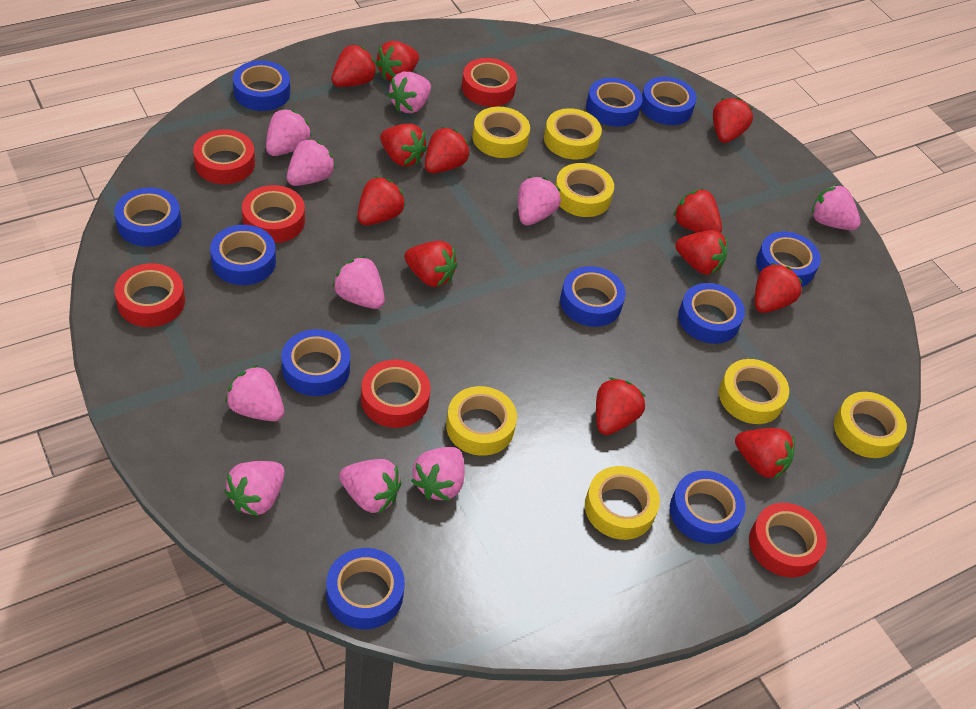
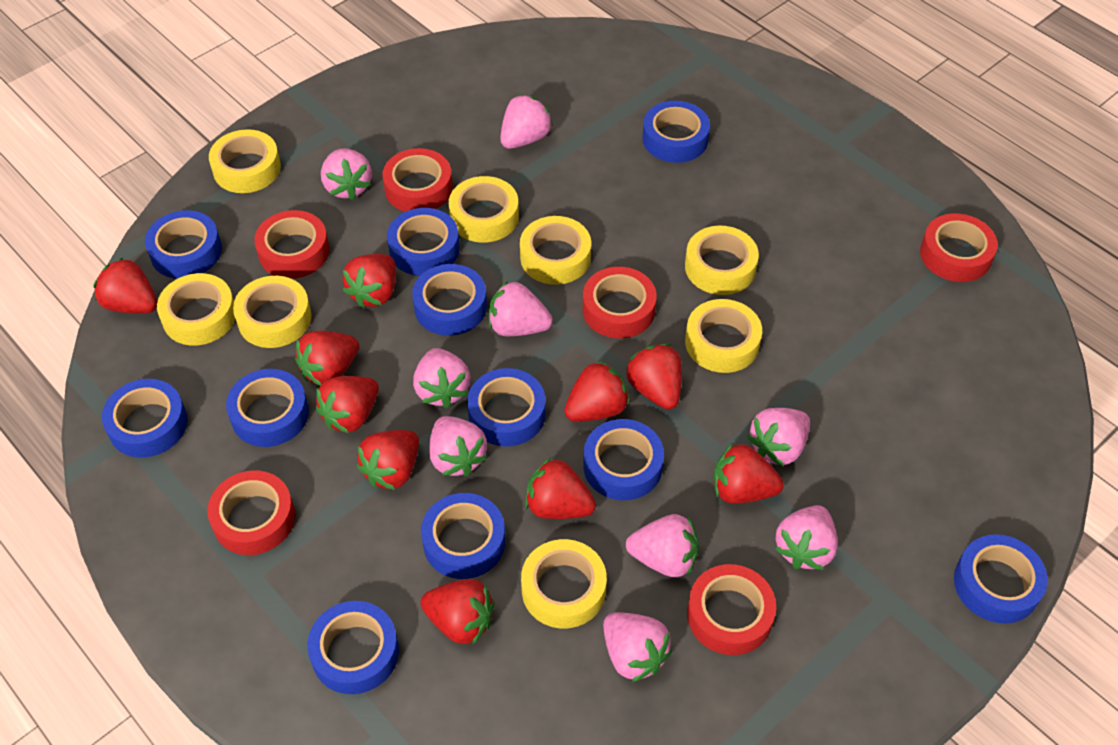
pink strawberry: 10 -> 9
red strawberry: 12 -> 10
yellow tape: 7 -> 8

